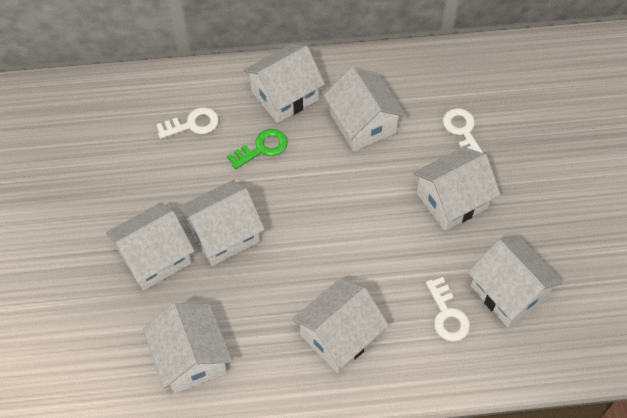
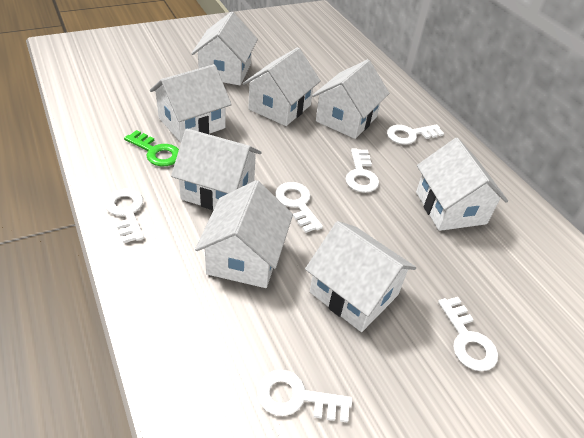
white key: 3 -> 6

